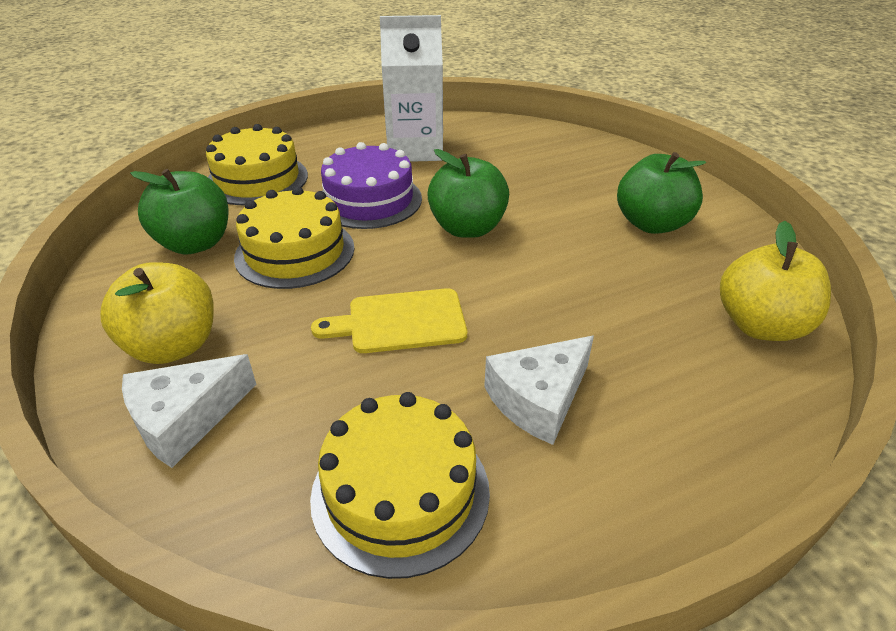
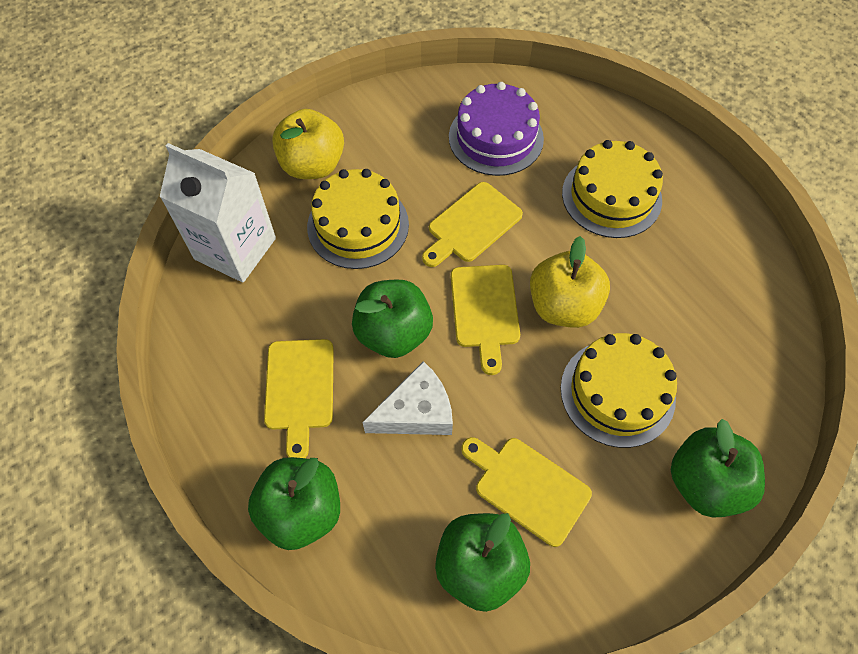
green apple: 3 -> 4
white cheese: 2 -> 1
yellow cutting board: 1 -> 4

